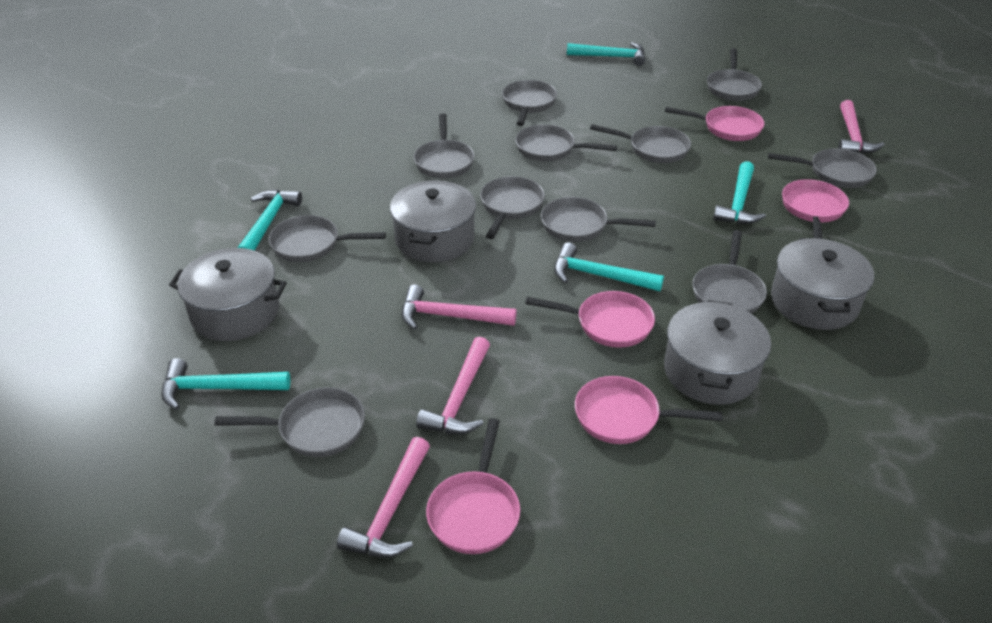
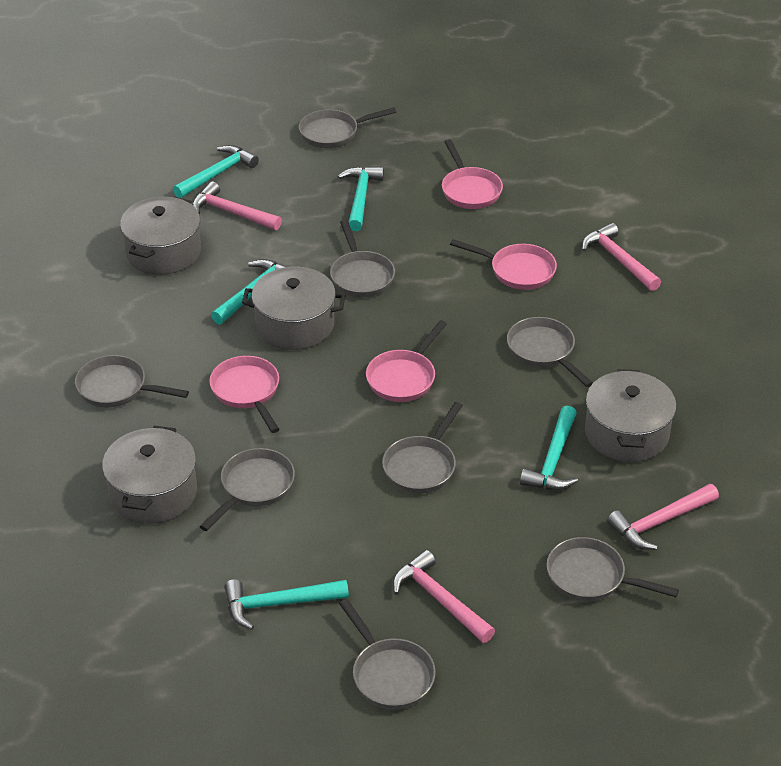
grey pan: 11 -> 8
pink pan: 5 -> 4

